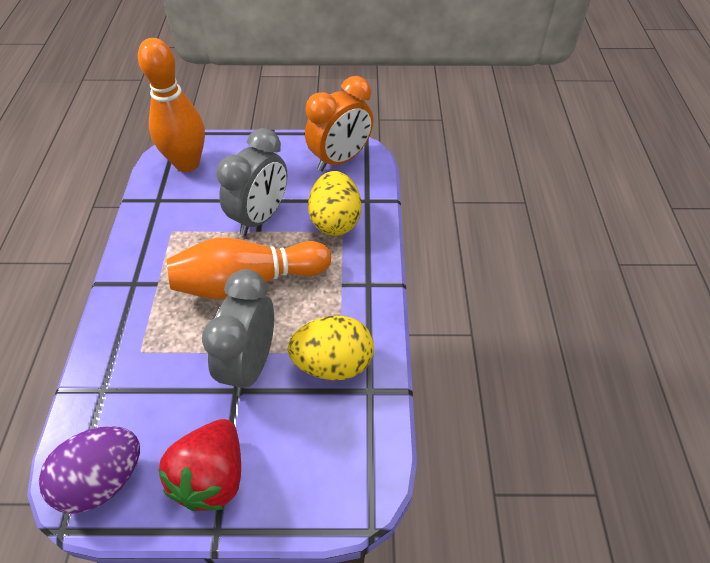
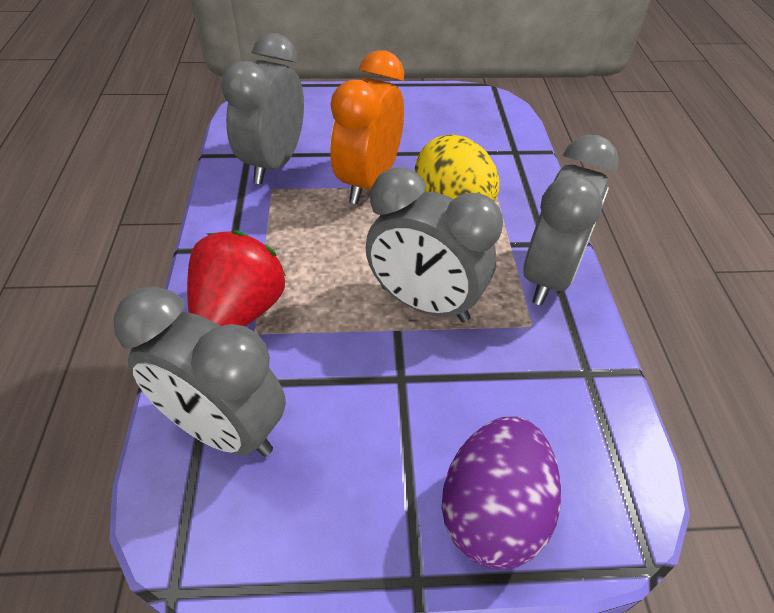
grey clock: 2 -> 4
orange bowling pin: 2 -> 0
yellow egg: 2 -> 1

